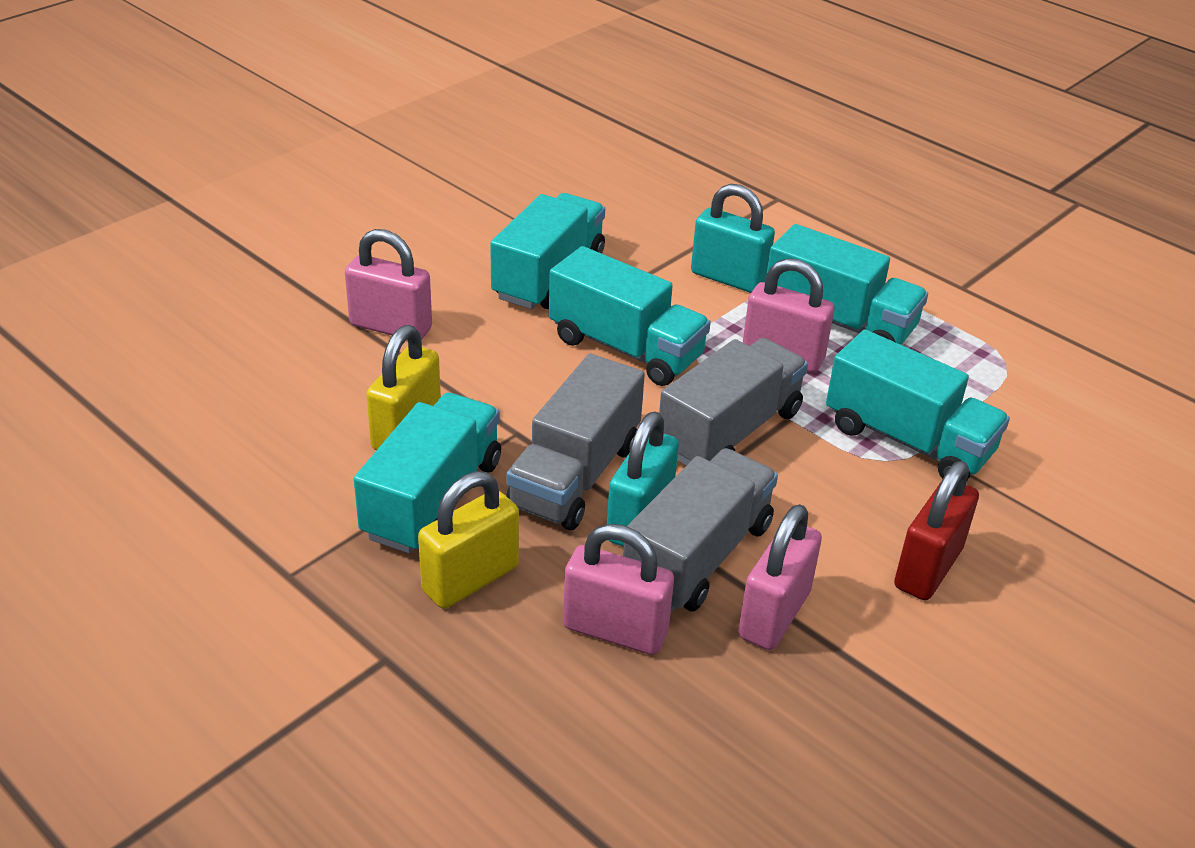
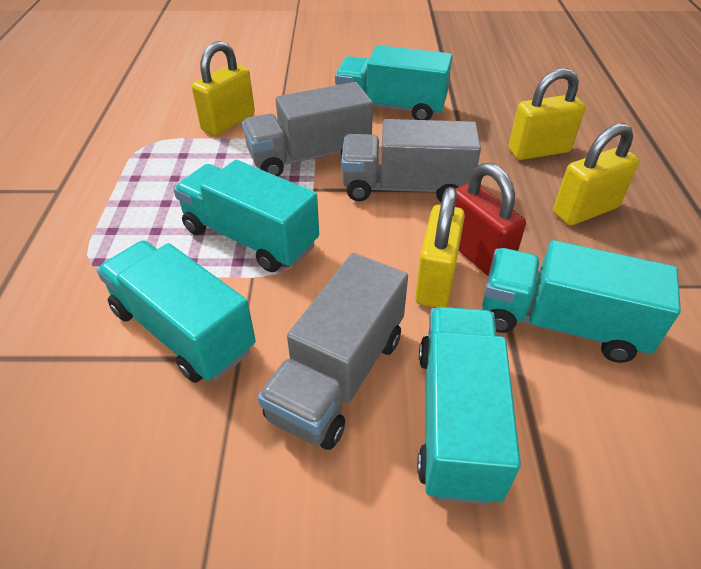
pink padlock: 4 -> 0
turquoise padlock: 2 -> 0
yellow padlock: 2 -> 4

